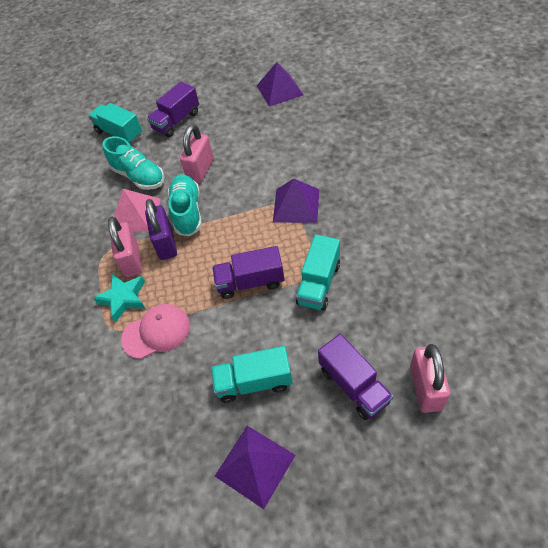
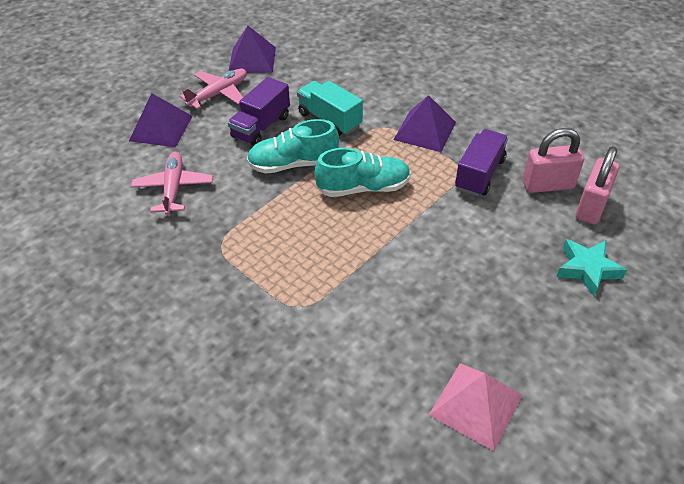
pink cap: 1 -> 0
pink padlock: 3 -> 2
pink plane: 0 -> 2
purple padlock: 1 -> 0
purple truck: 3 -> 2
turquoise truck: 3 -> 1

